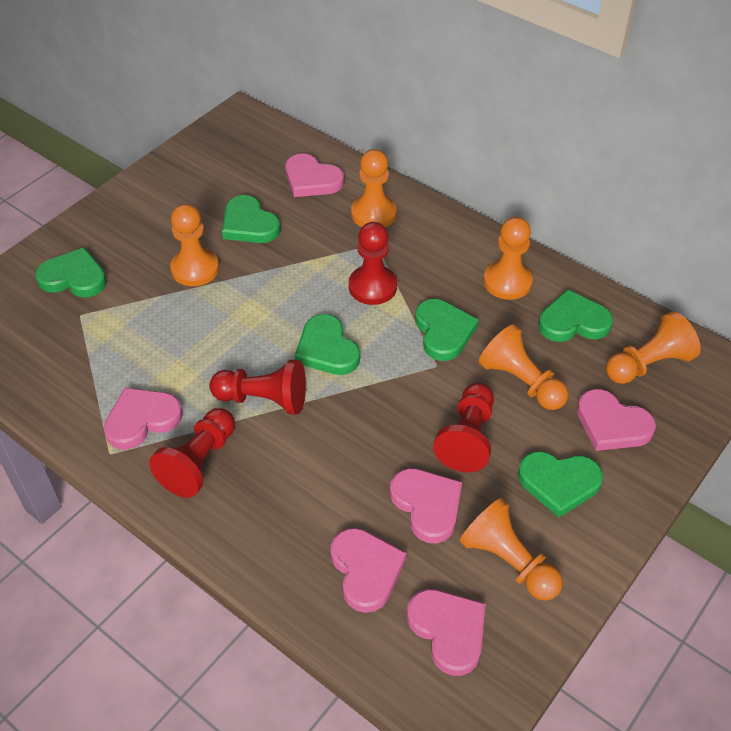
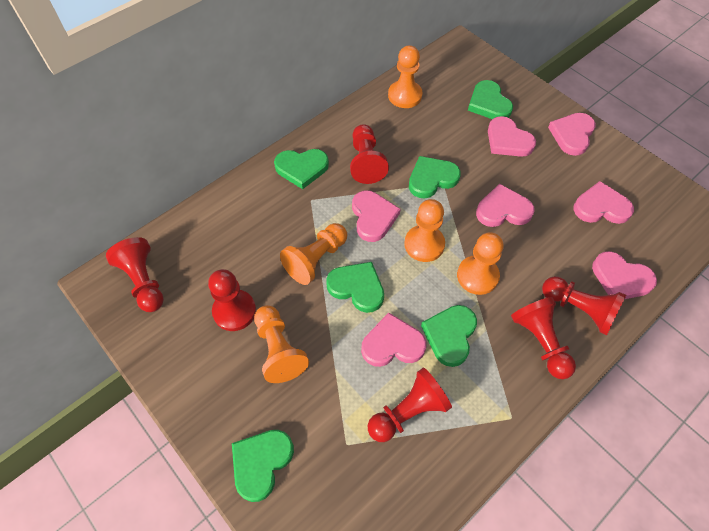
orange pawn: 6 -> 5
pink heart: 6 -> 7
red pawn: 4 -> 6

